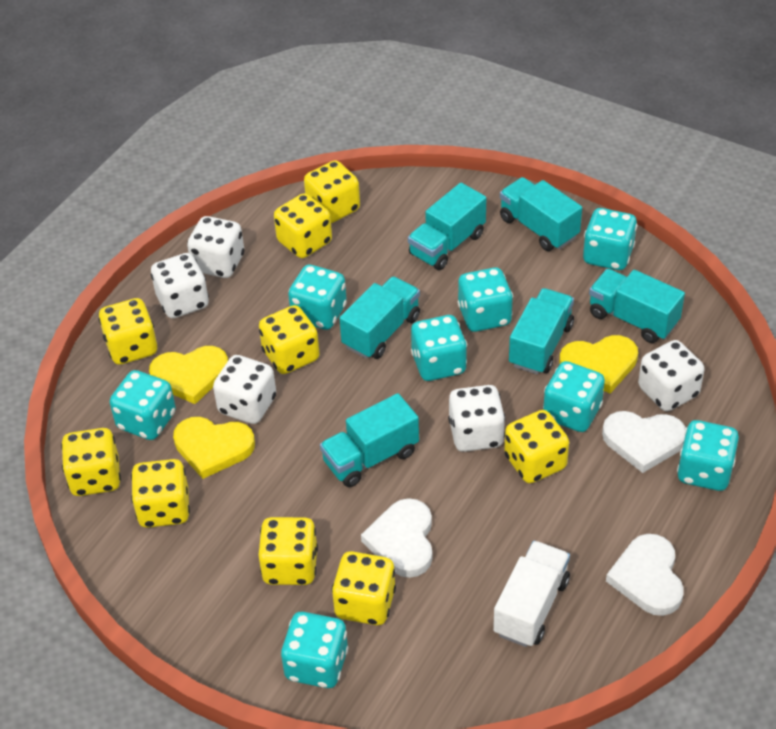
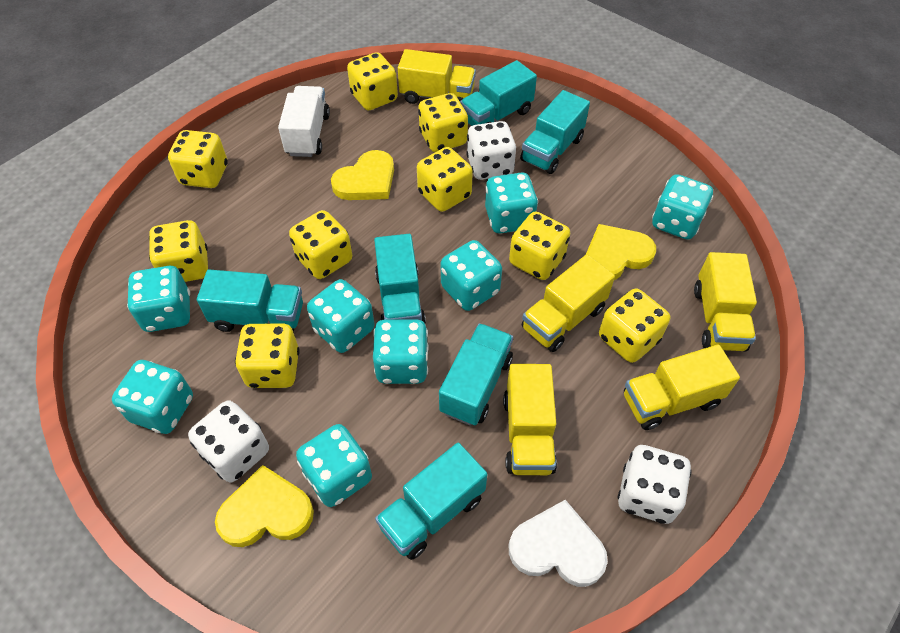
white dice: 5 -> 3
white heart: 3 -> 1
yellow truck: 0 -> 5

